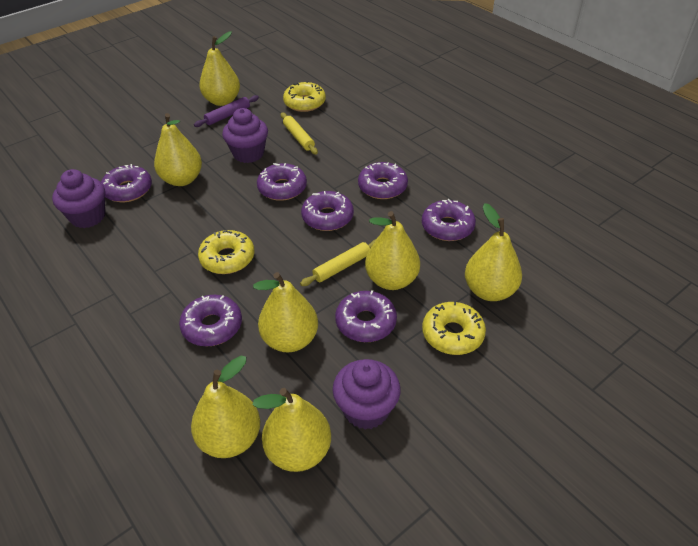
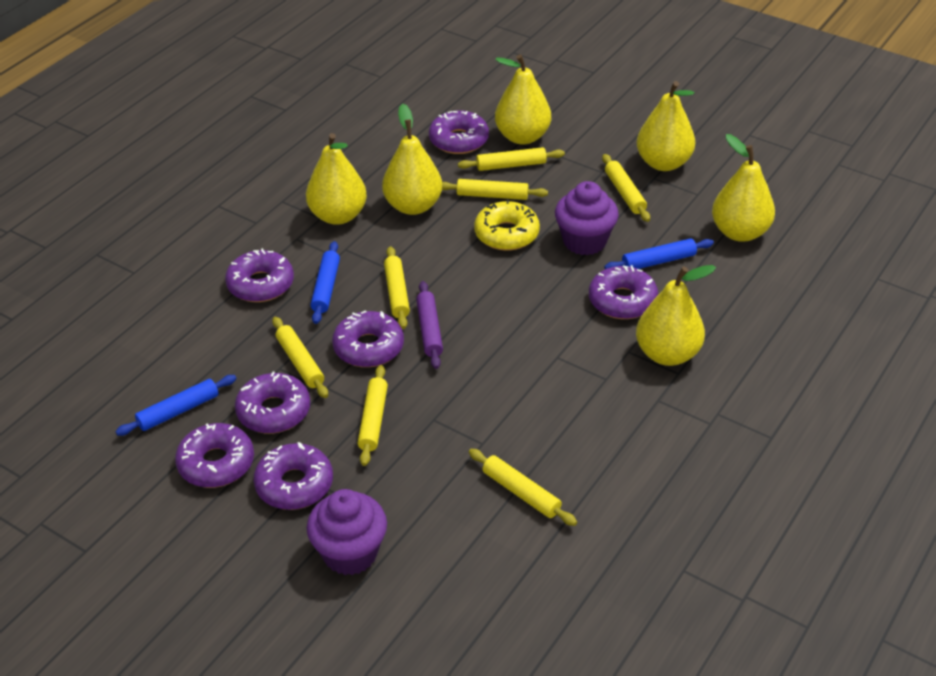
blue rolling pin: 0 -> 3
purple cupcake: 3 -> 2
yellow donut: 3 -> 1
yellow pear: 7 -> 6
yellow rolling pin: 2 -> 7

